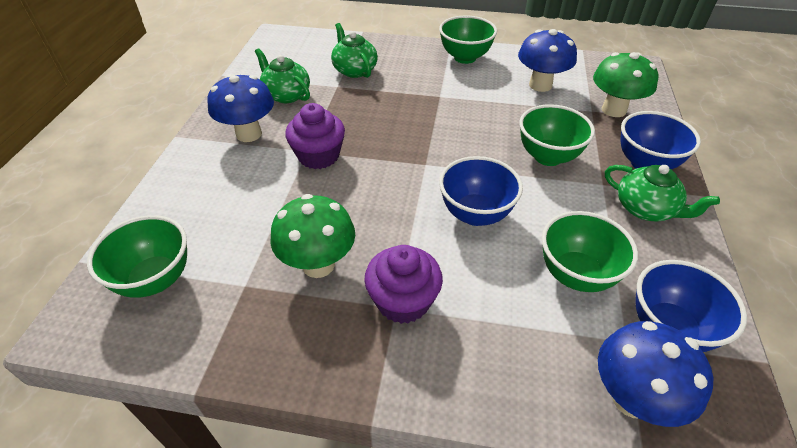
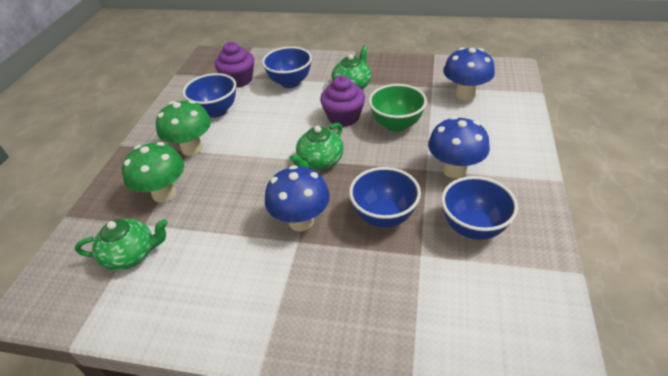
blue bowl: 3 -> 4
green bowl: 4 -> 1

